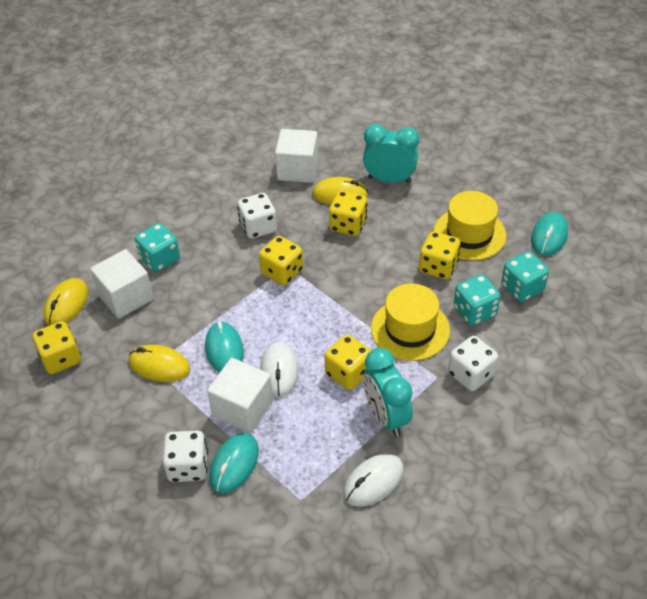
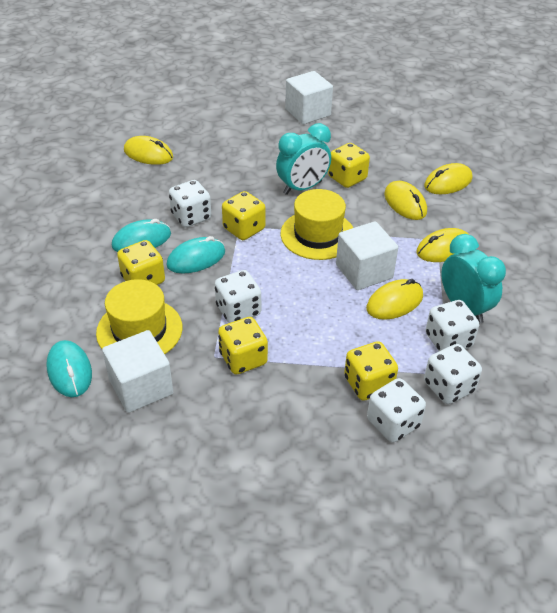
turquoise dice: 3 -> 0
white dice: 3 -> 5
white mouse: 2 -> 0
yellow mouse: 3 -> 5

